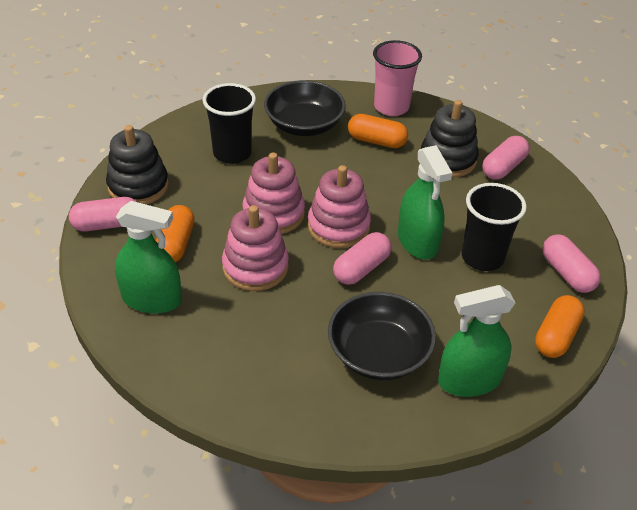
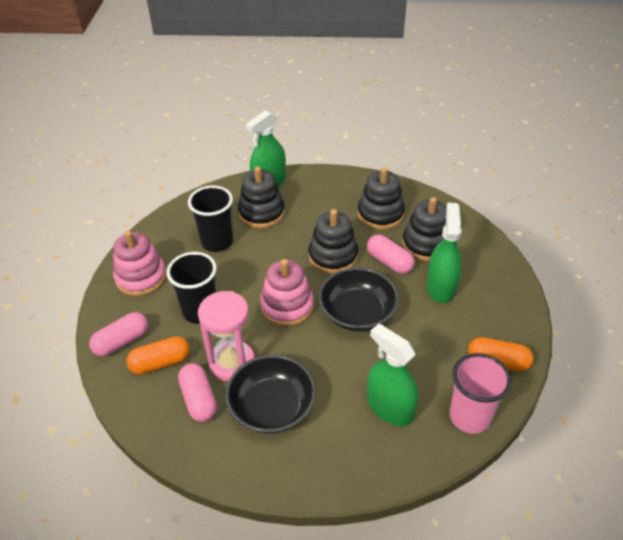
black stacking toy: 2 -> 4
orange capsule: 3 -> 2
pink capsule: 4 -> 3
pink hourglass: 0 -> 1
pink stacking toy: 3 -> 2

